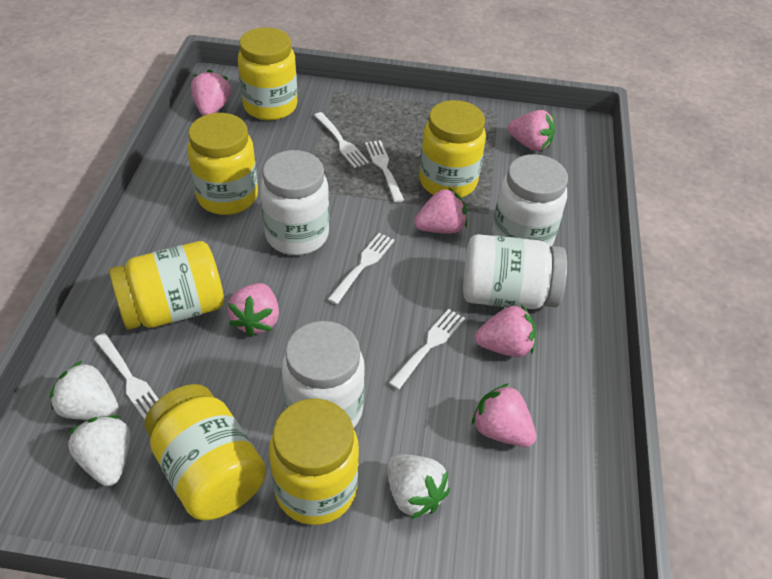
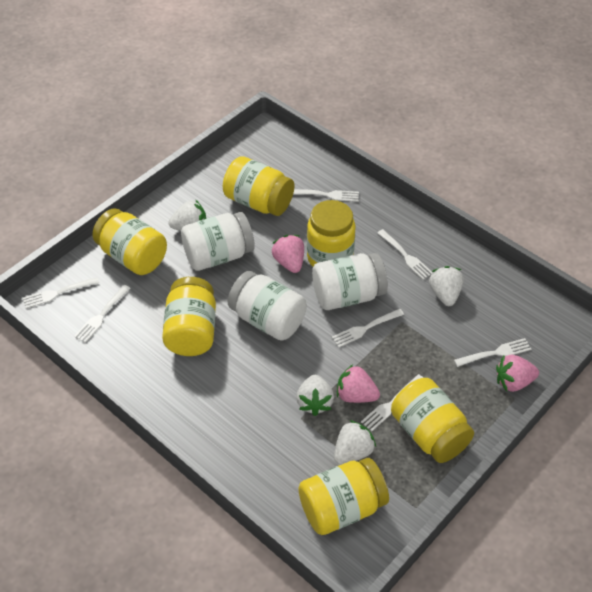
pink strawberry: 6 -> 3
white fork: 5 -> 7
white jar: 4 -> 3
white strawberry: 3 -> 4

